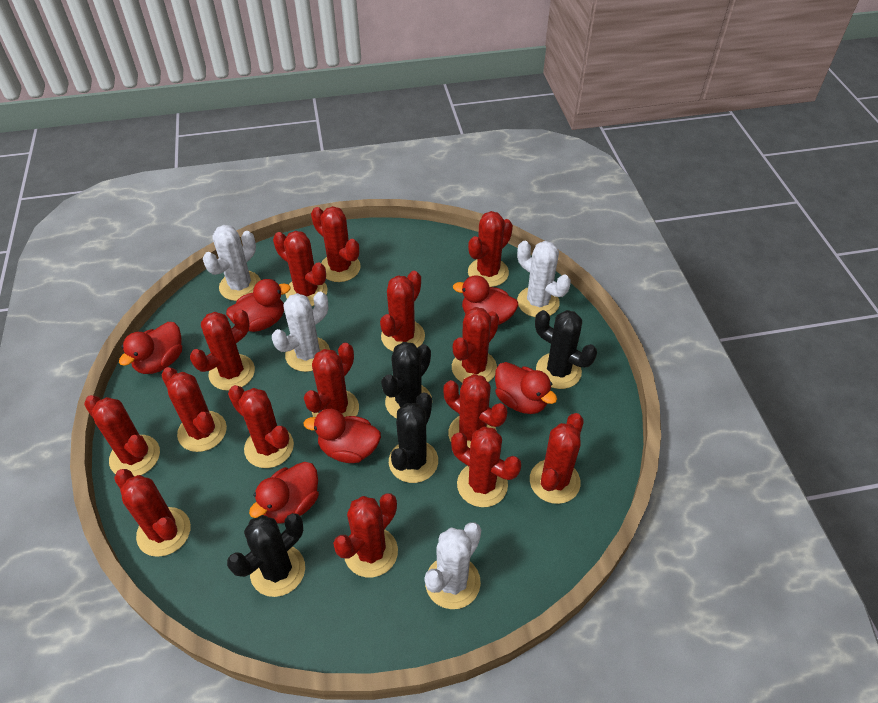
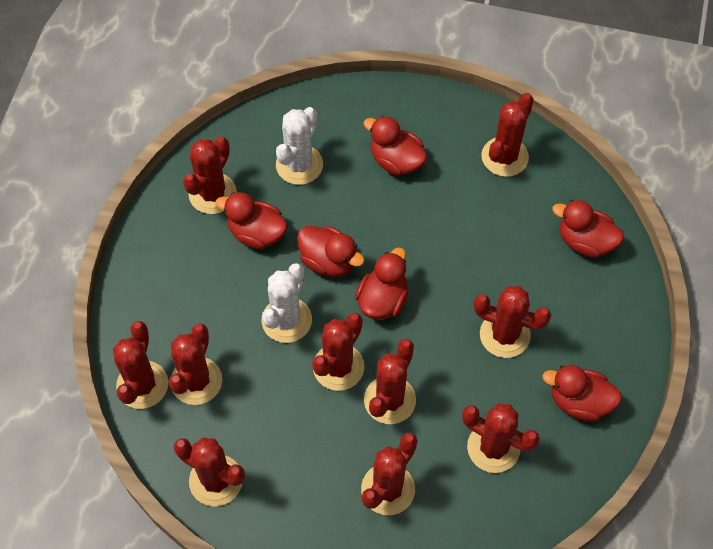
black cactus: 4 -> 0
red cactus: 15 -> 10
white cactus: 4 -> 2

